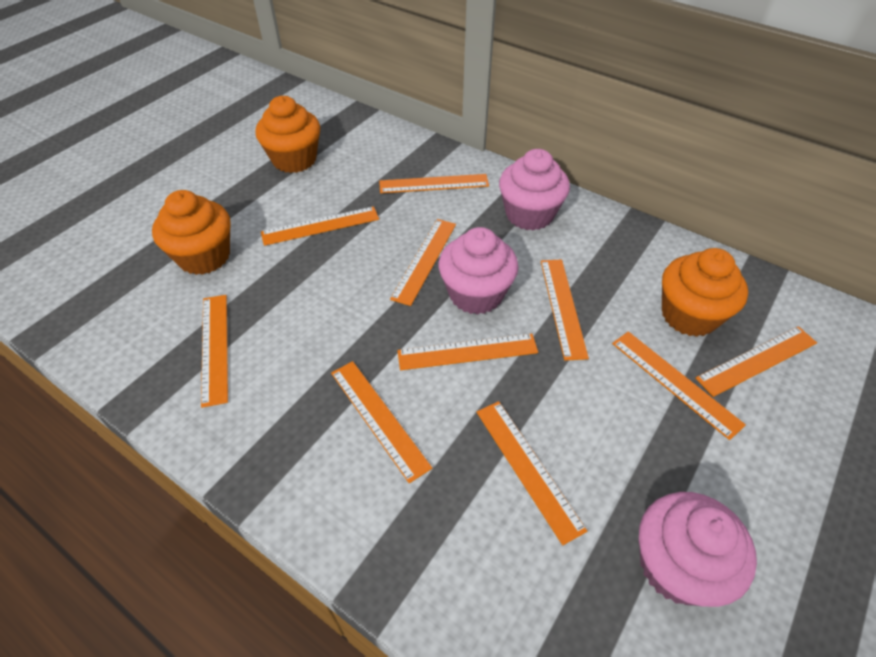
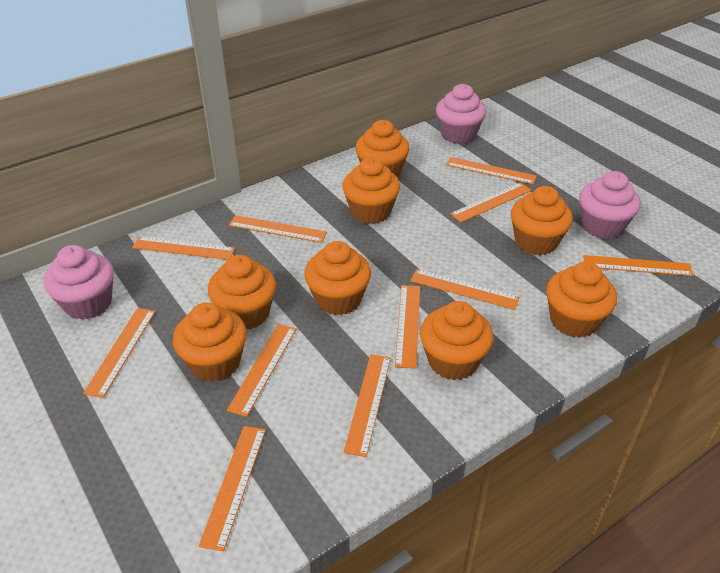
orange cupcake: 3 -> 8
orange ruler: 10 -> 11

